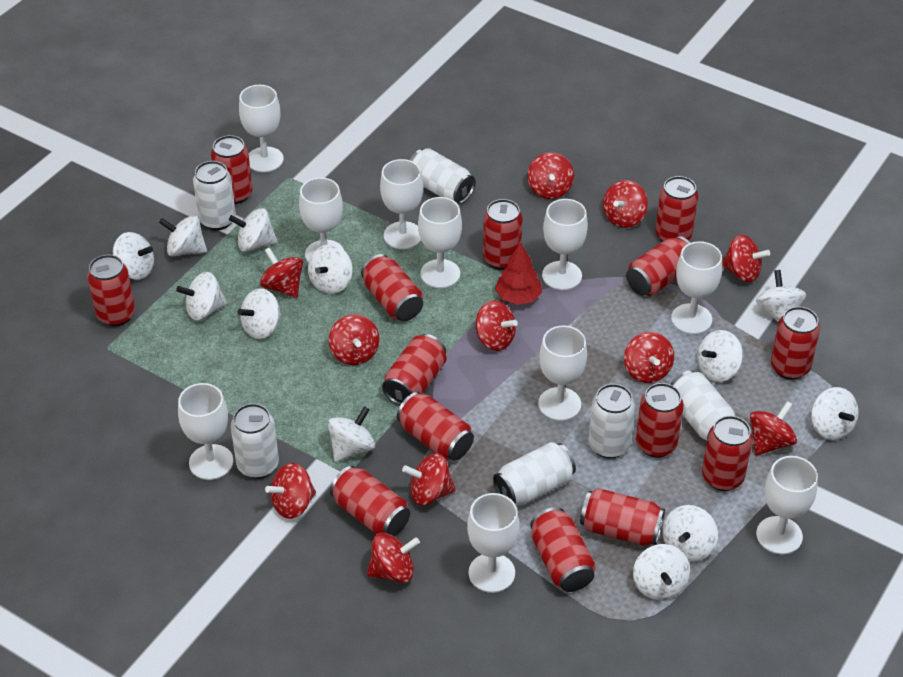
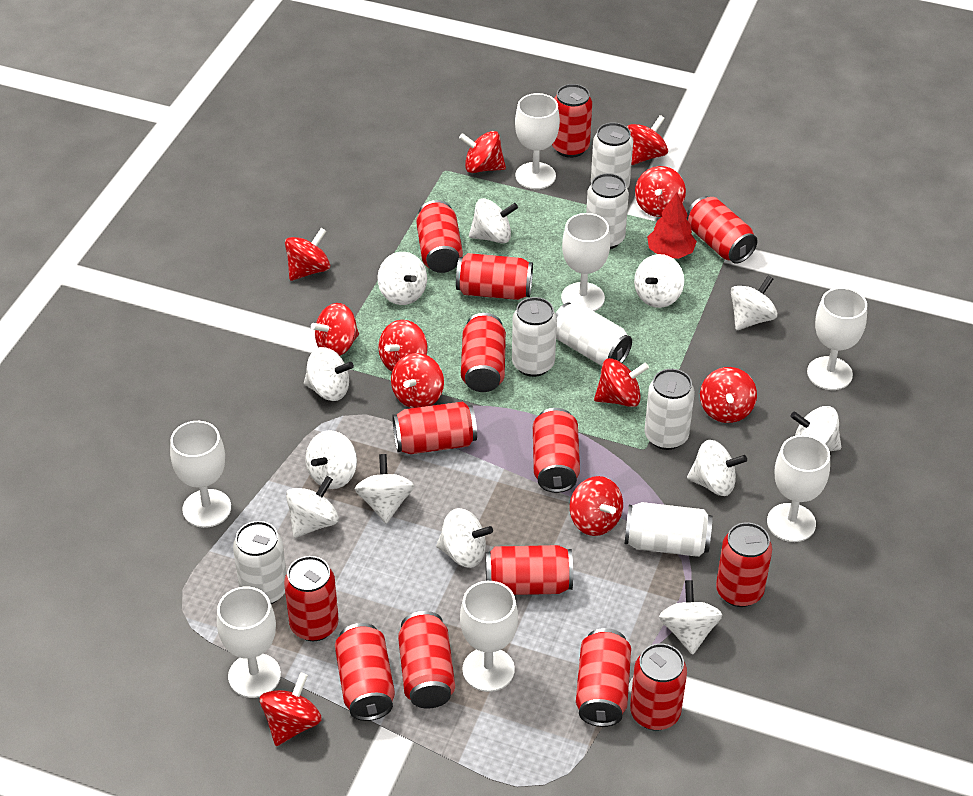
white can: 6 -> 7
white goblet: 10 -> 7

